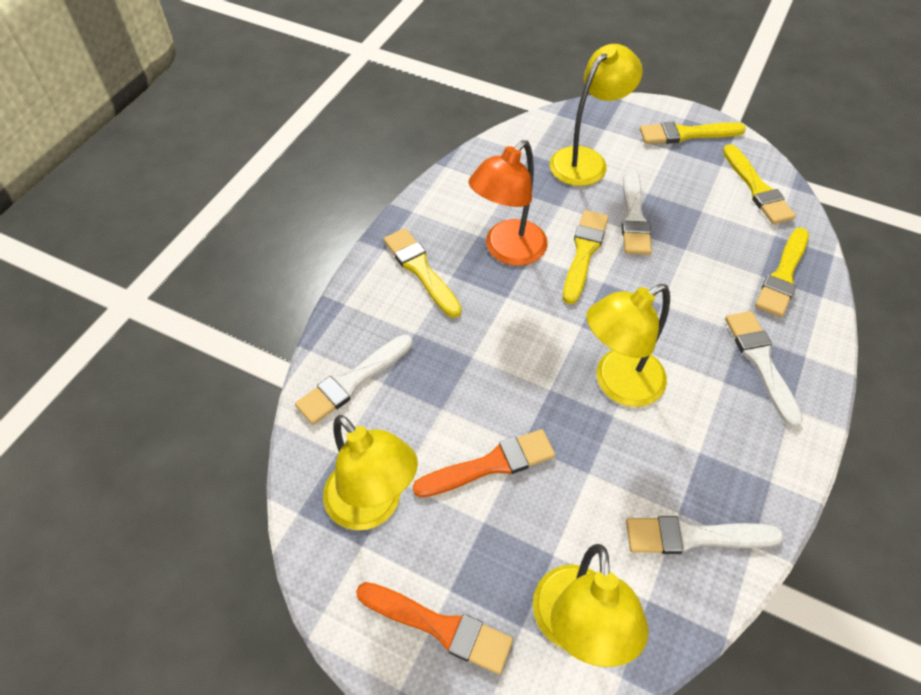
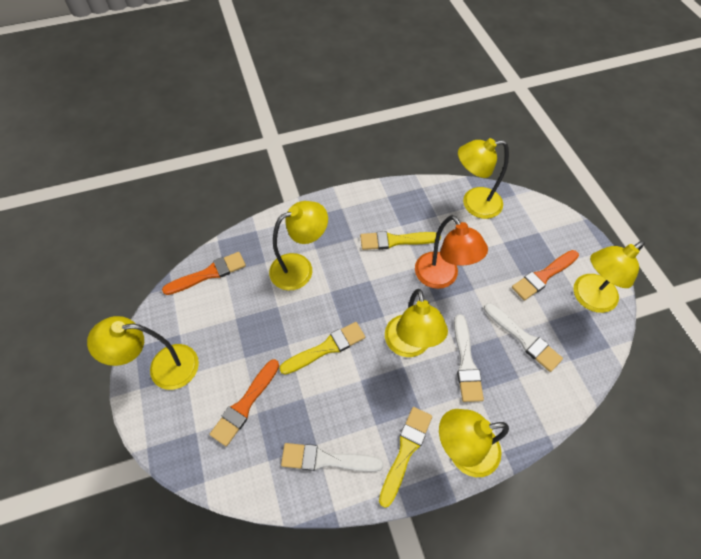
orange brush: 2 -> 3
white brush: 4 -> 3
yellow brush: 5 -> 3
yellow lamp: 4 -> 6

